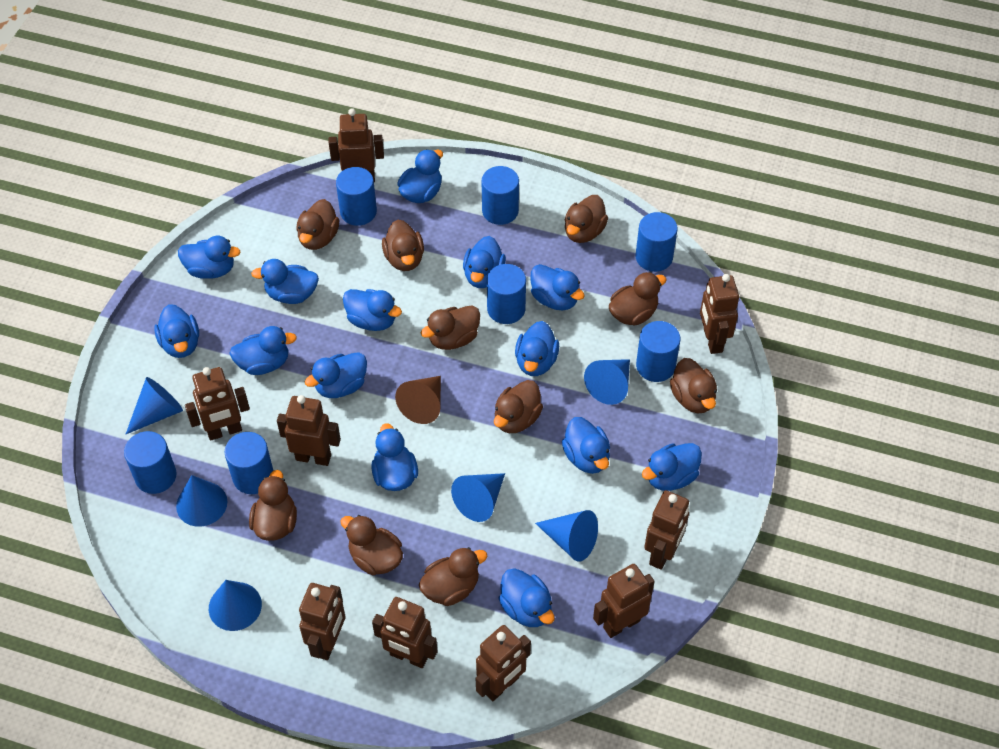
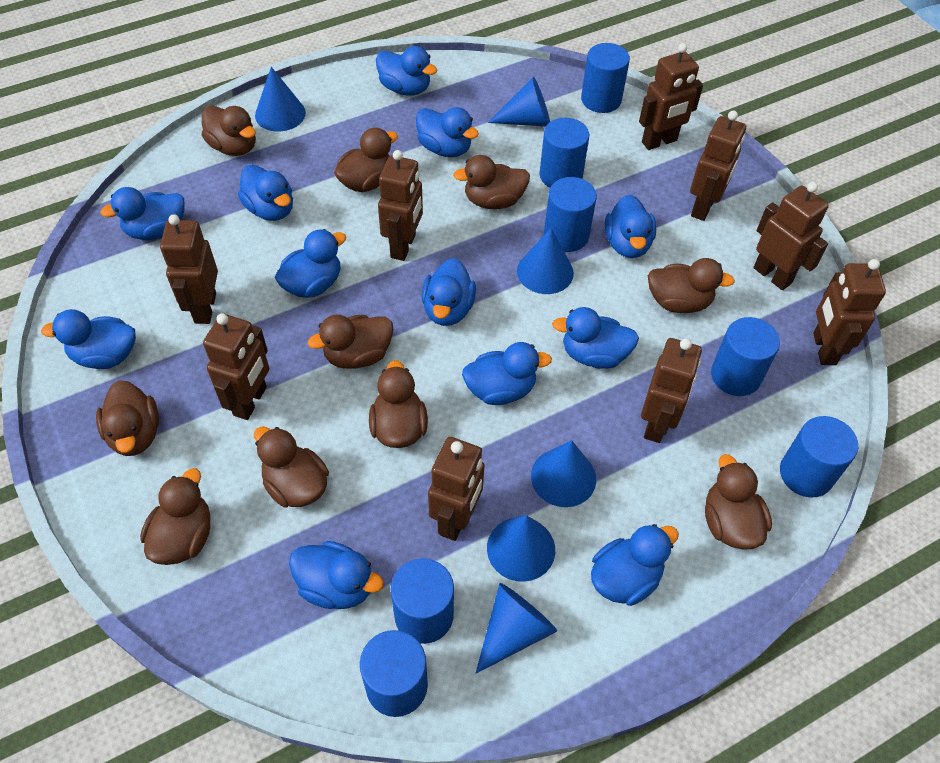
blue duck: 14 -> 12
brown cone: 1 -> 0

